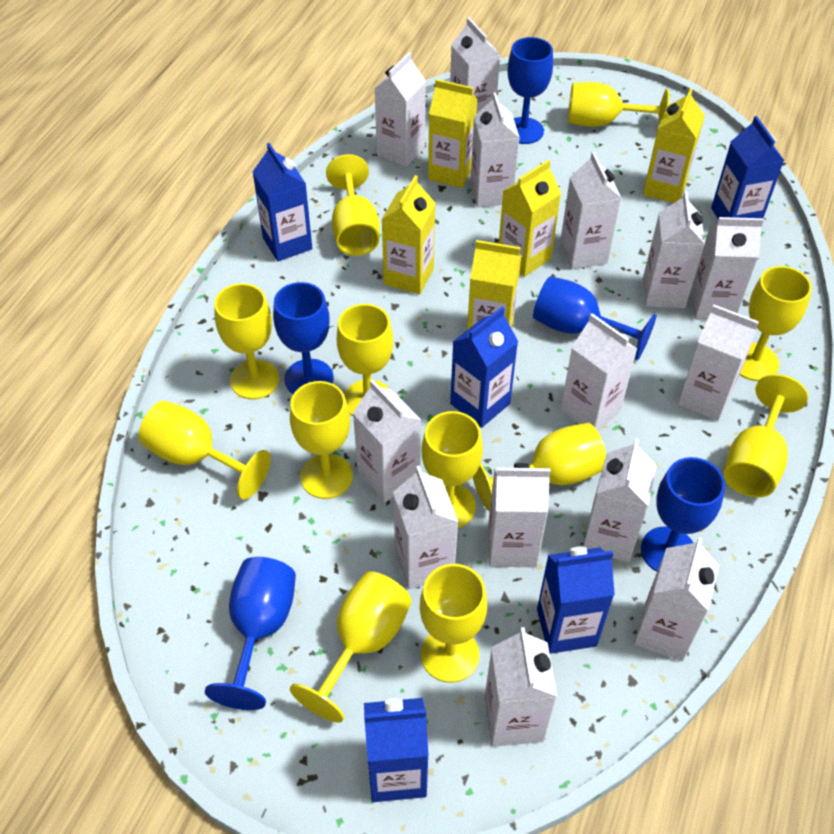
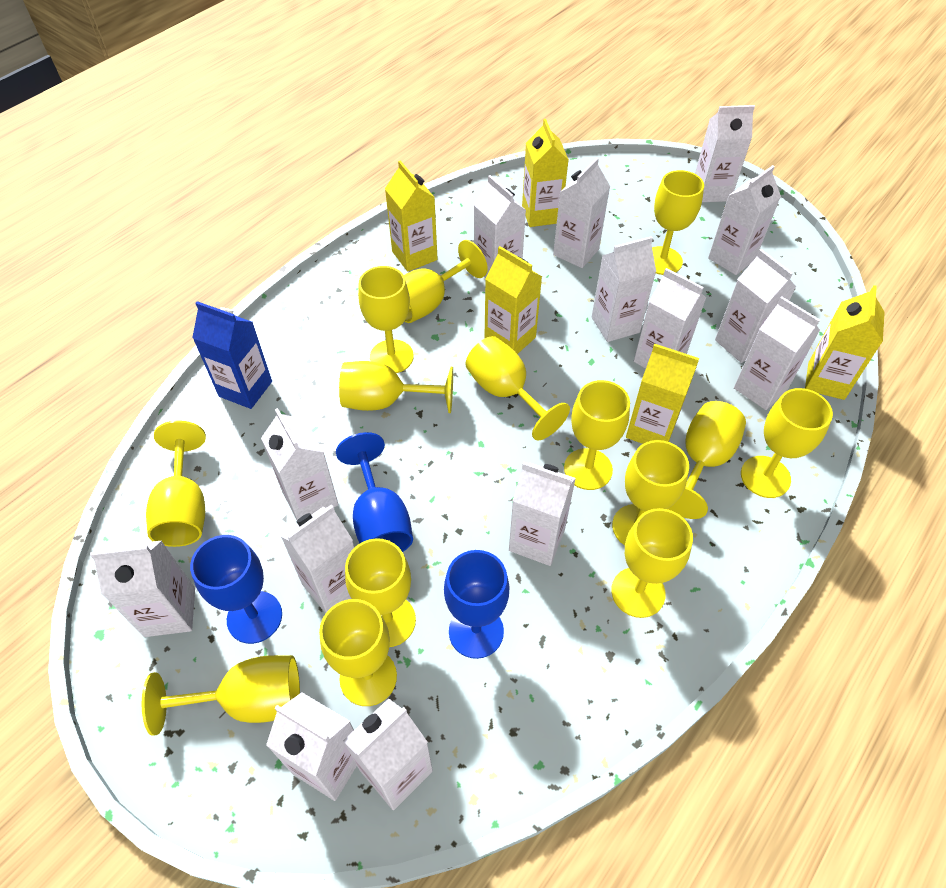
blue carton: 5 -> 1
blue goblet: 5 -> 3
yellow goblet: 12 -> 14

